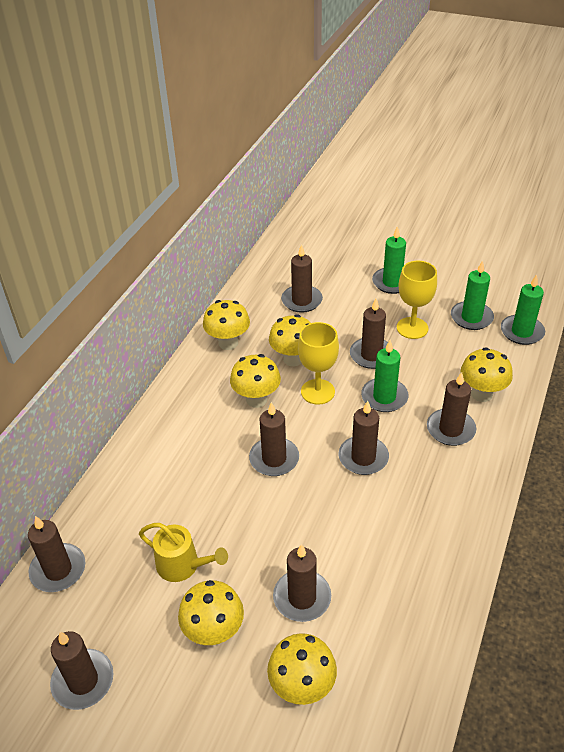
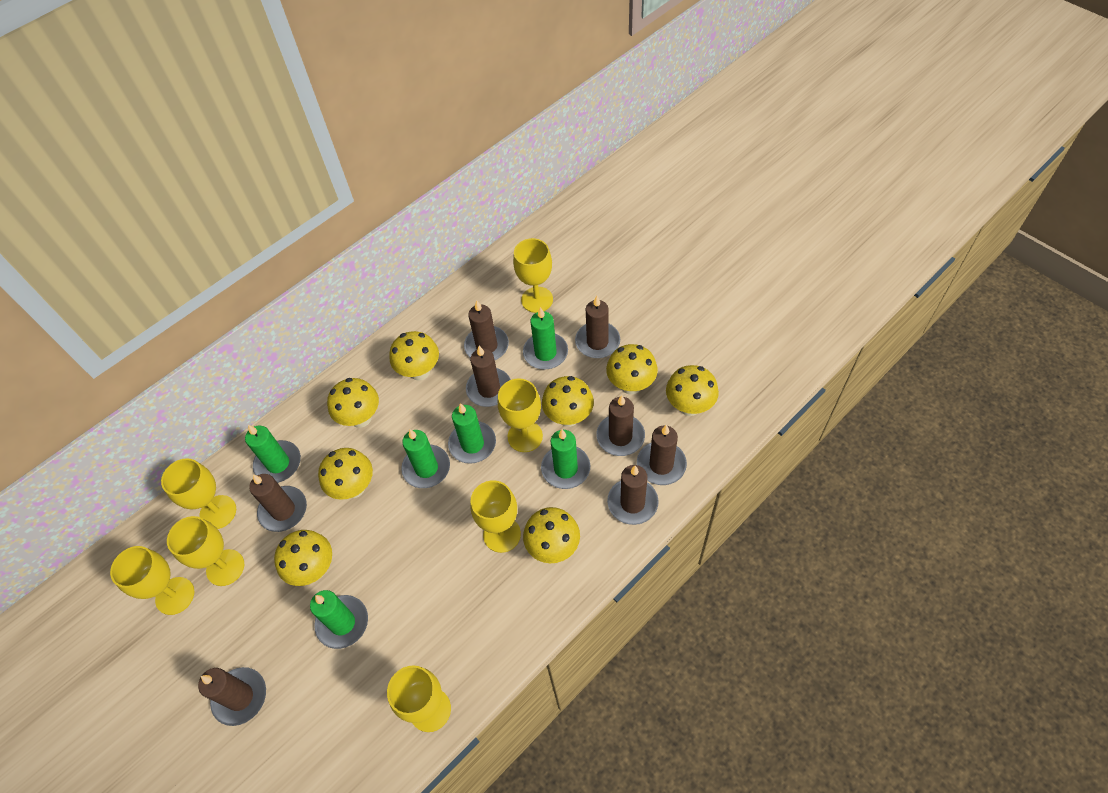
green candle: 4 -> 6
yellow goblet: 2 -> 7
yellow mushroom: 6 -> 8
yellow watering can: 1 -> 0

